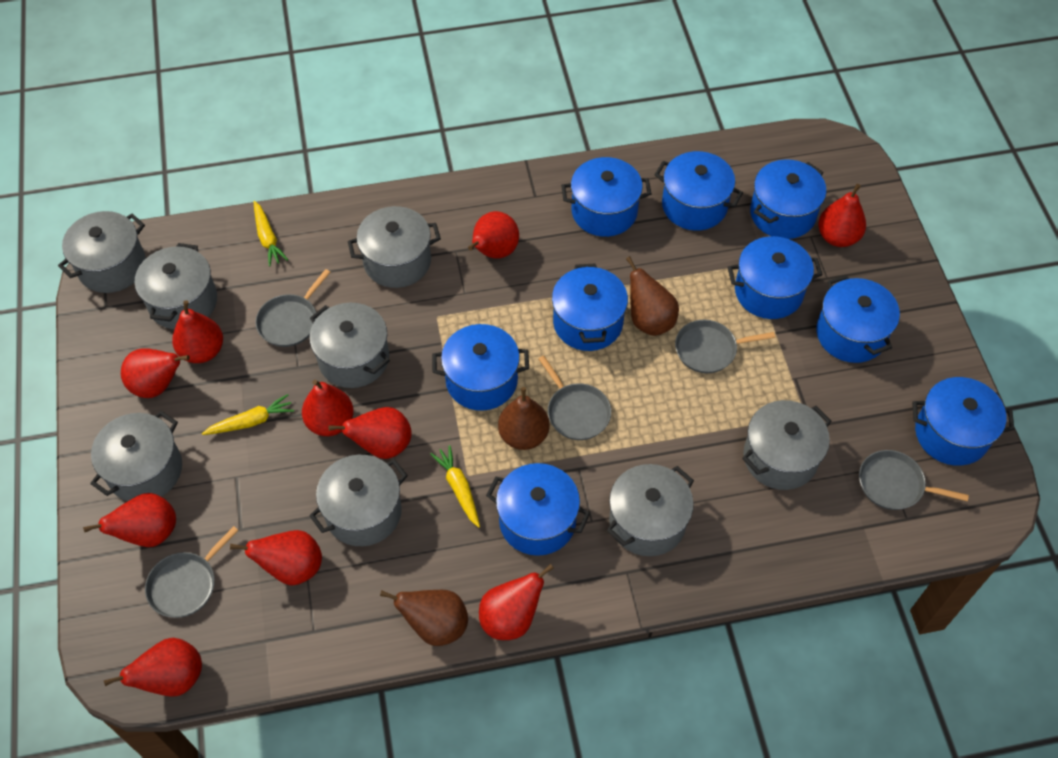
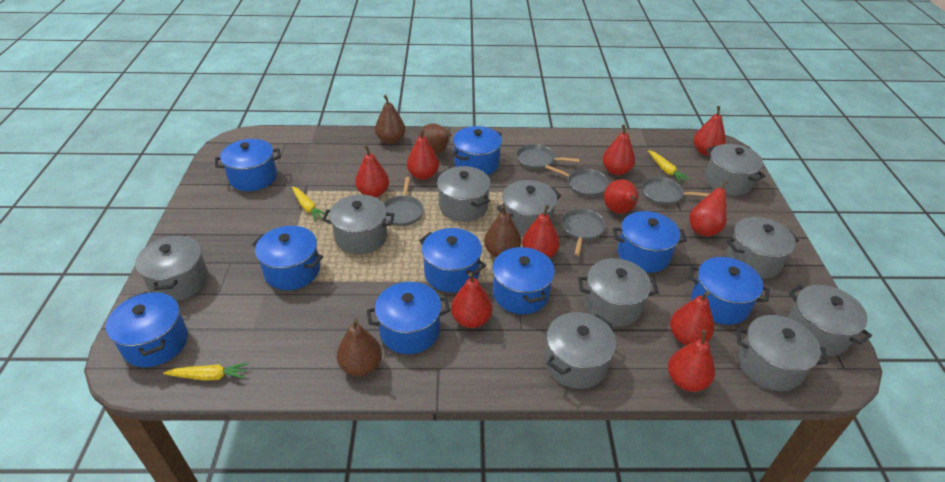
brown pear: 3 -> 4
grey pot: 8 -> 10

